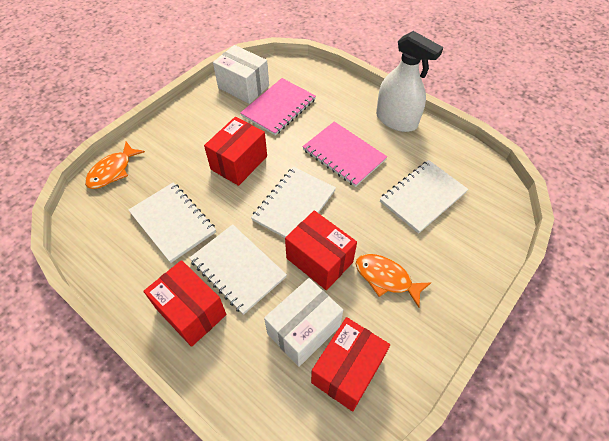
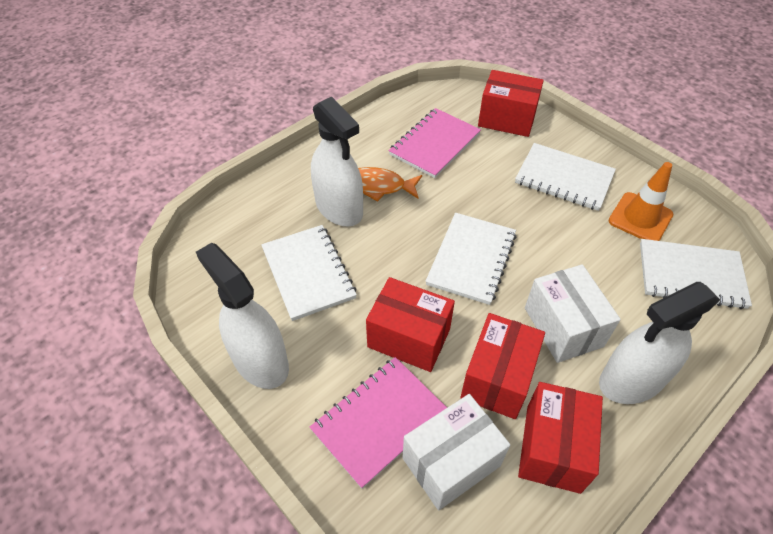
orange fish: 2 -> 1
orange traffic cone: 0 -> 1
white spray bottle: 1 -> 3

